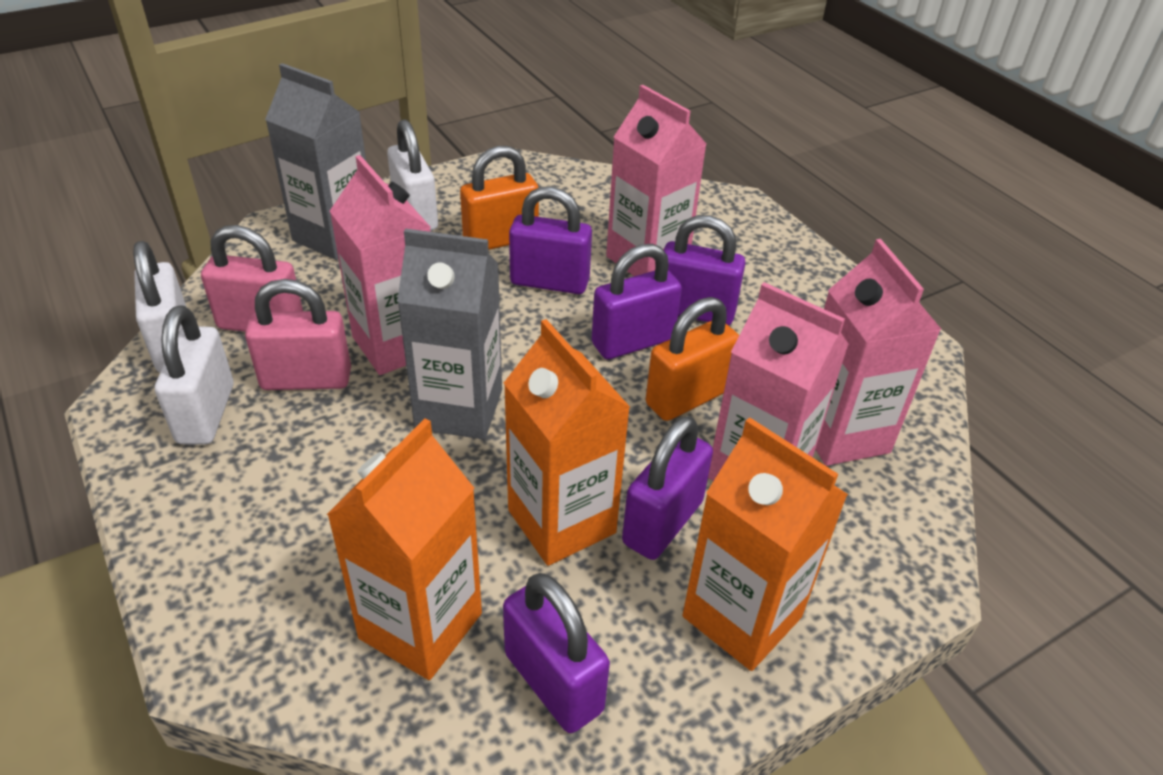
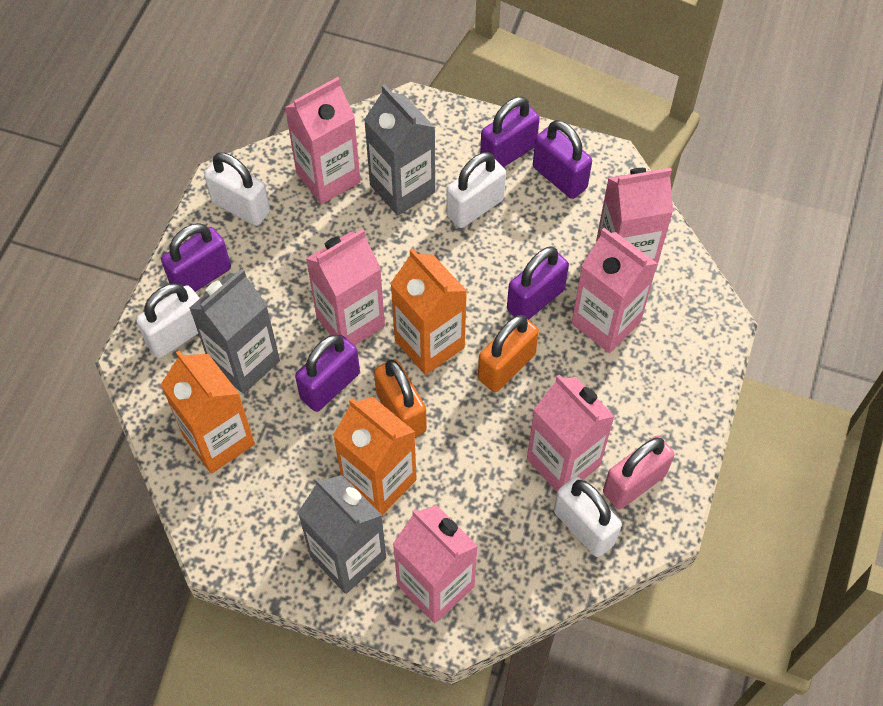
grey carton: 2 -> 3
pink carton: 4 -> 6
pink padlock: 2 -> 1
white padlock: 3 -> 4

